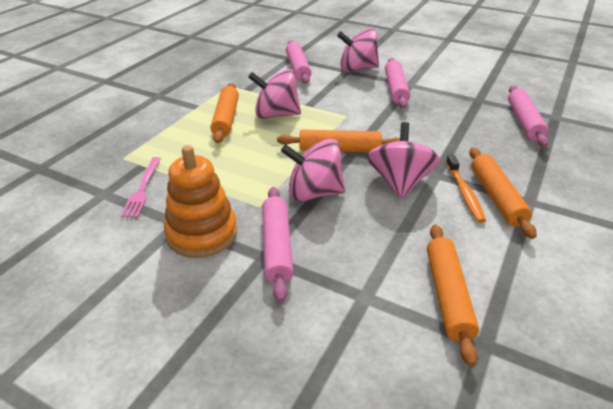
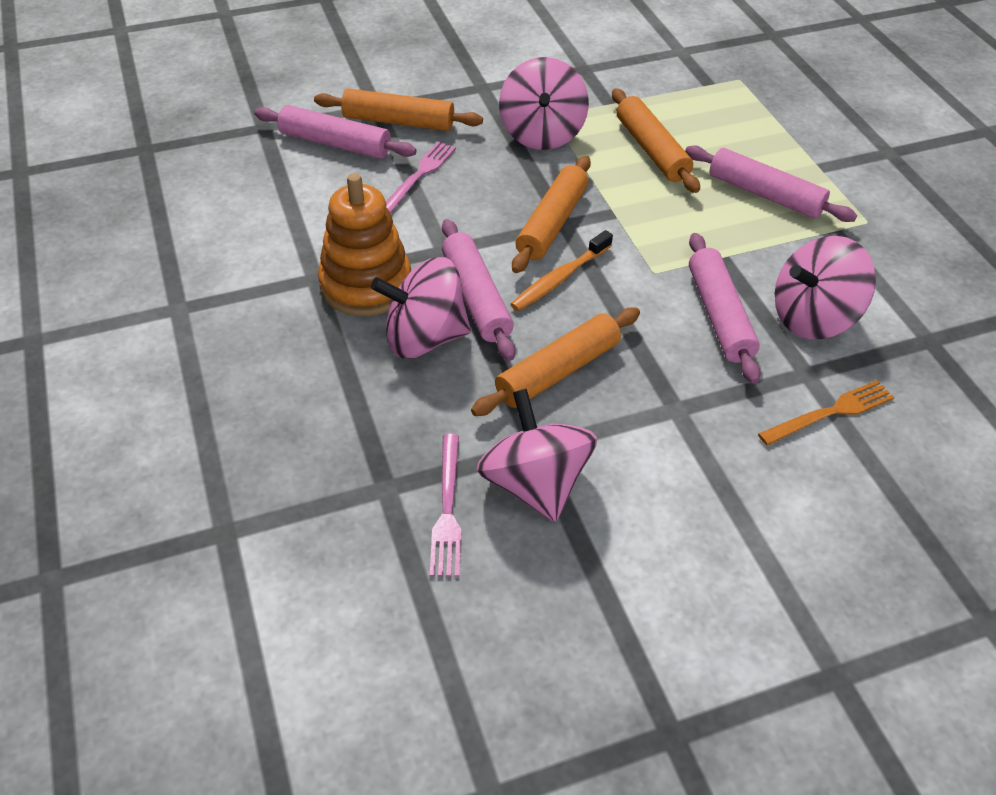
orange fork: 0 -> 1
pink fork: 1 -> 2

